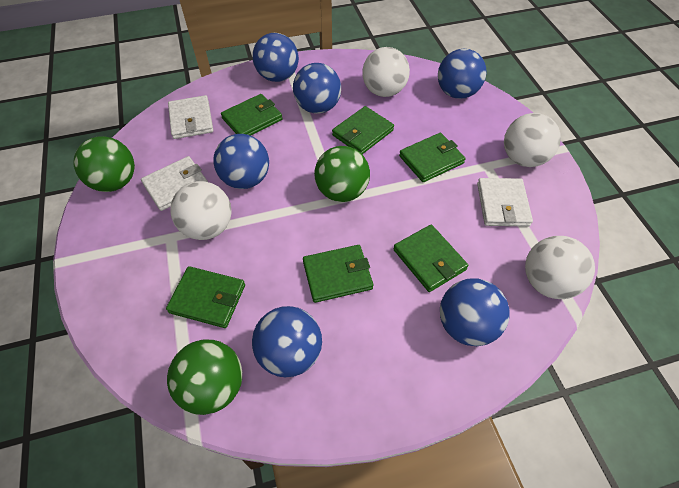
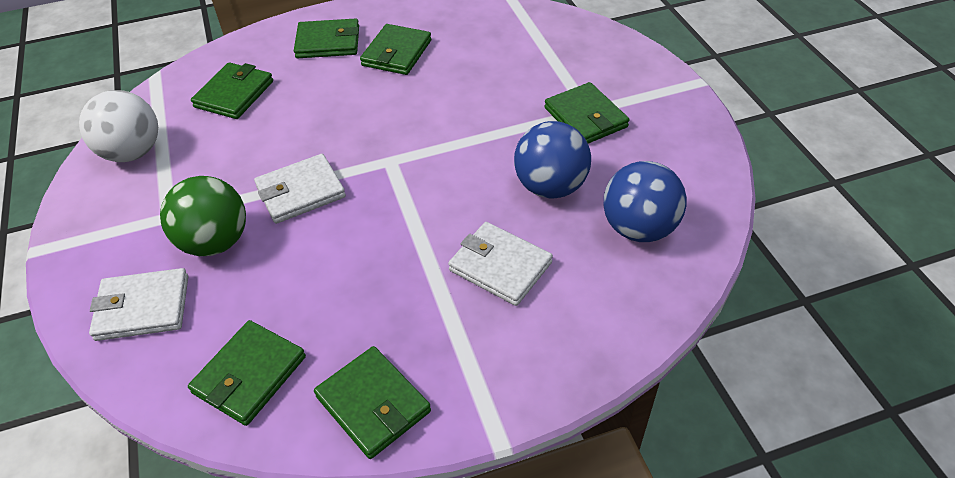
blue ball: 6 -> 2
green ball: 3 -> 1
white ball: 4 -> 1

